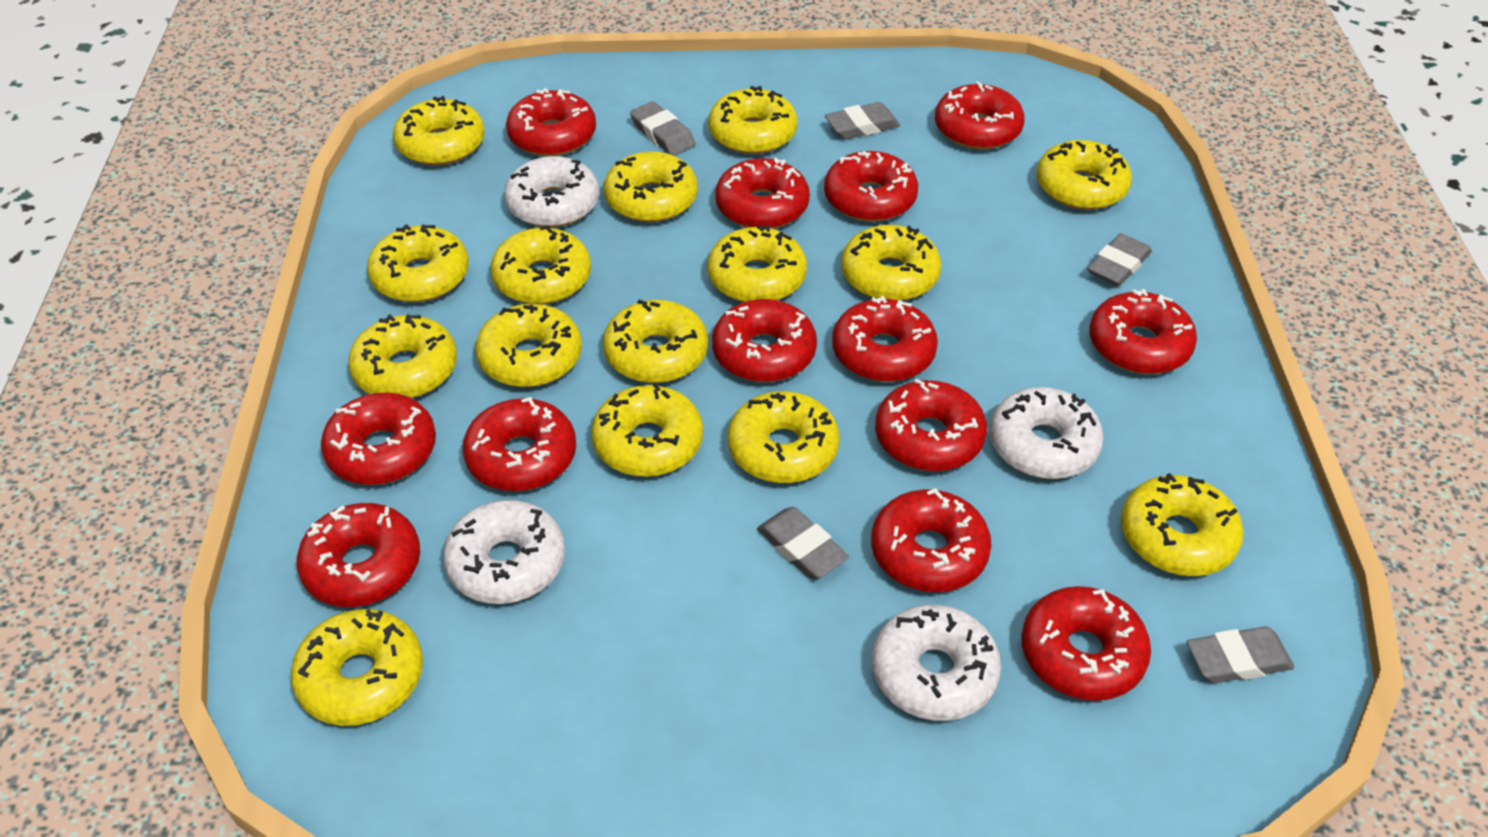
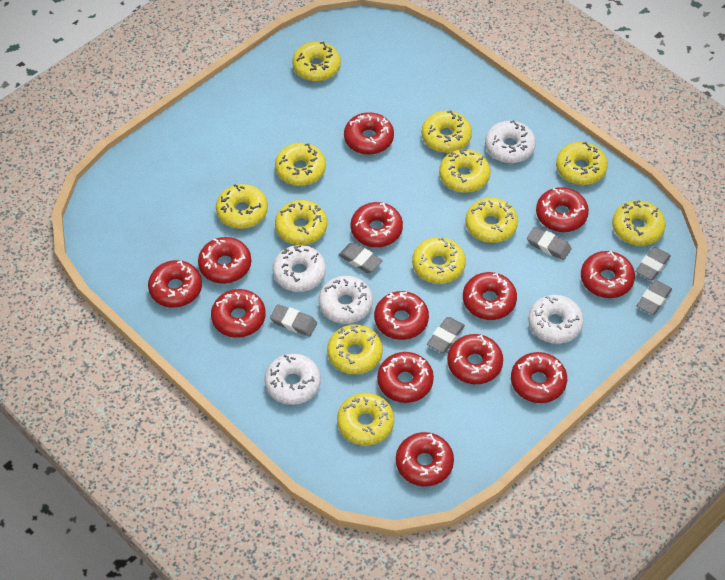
grey eraser: 5 -> 6
white donut: 4 -> 5
yellow donut: 15 -> 12

